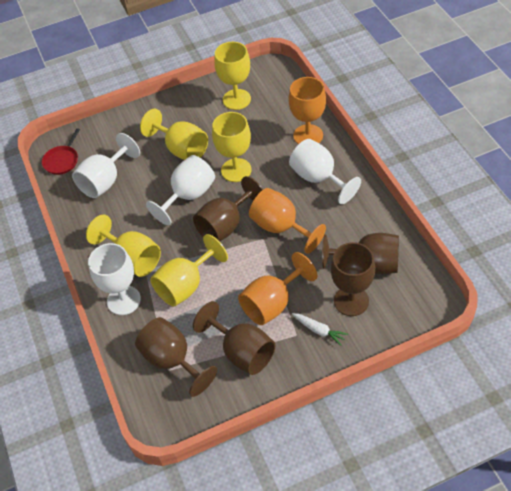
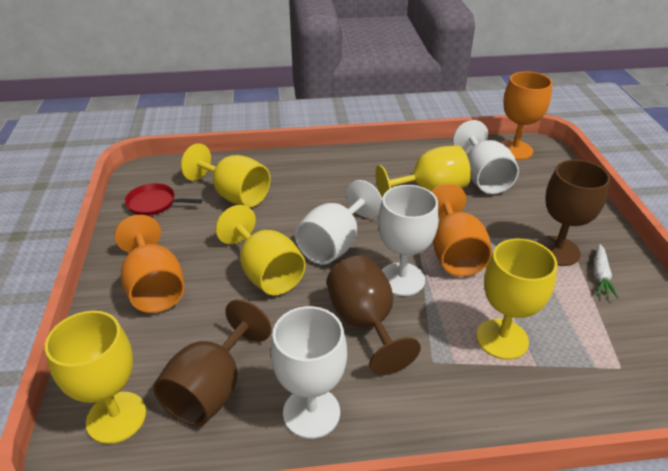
brown goblet: 5 -> 3

